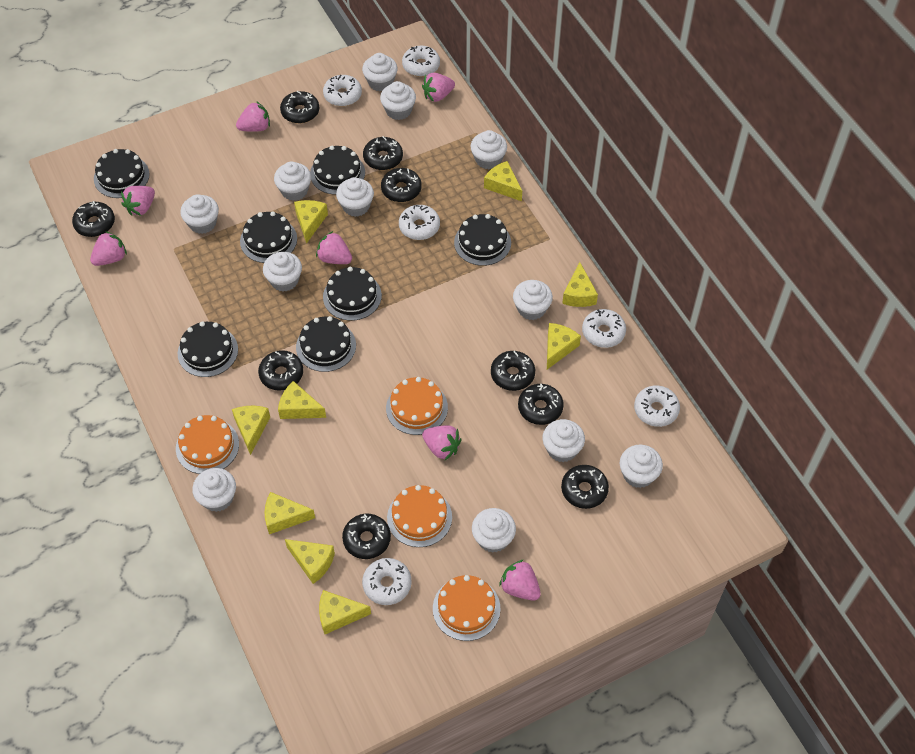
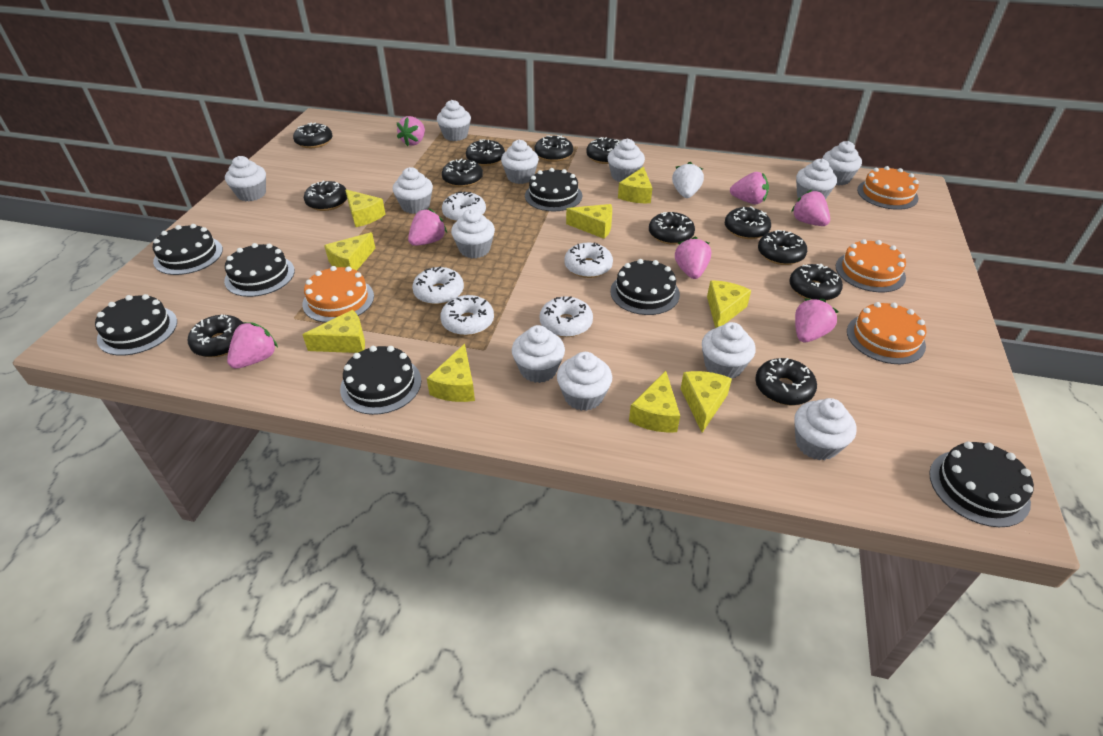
black donut: 9 -> 12
white donut: 6 -> 5
white strawberry: 0 -> 1

